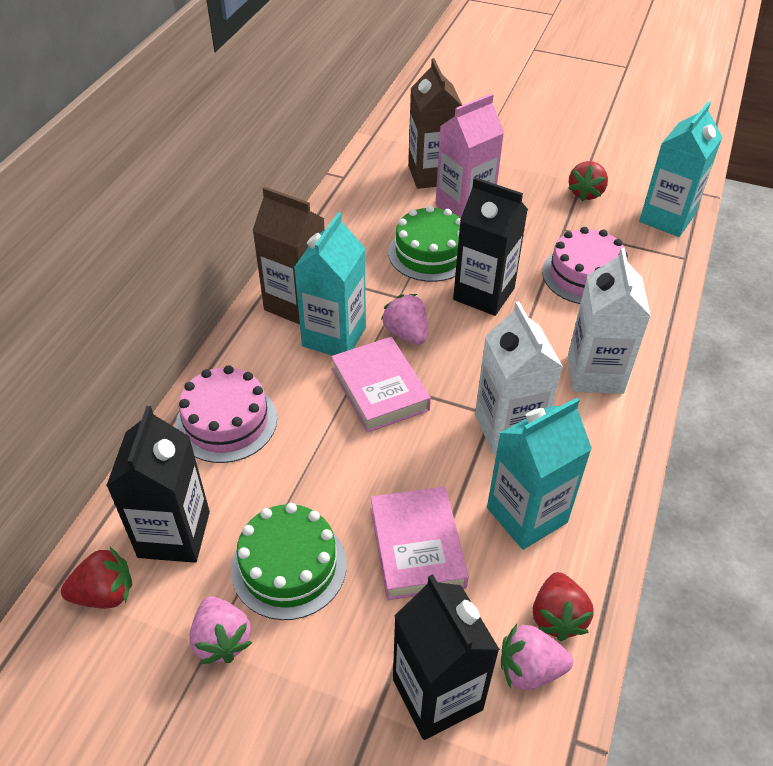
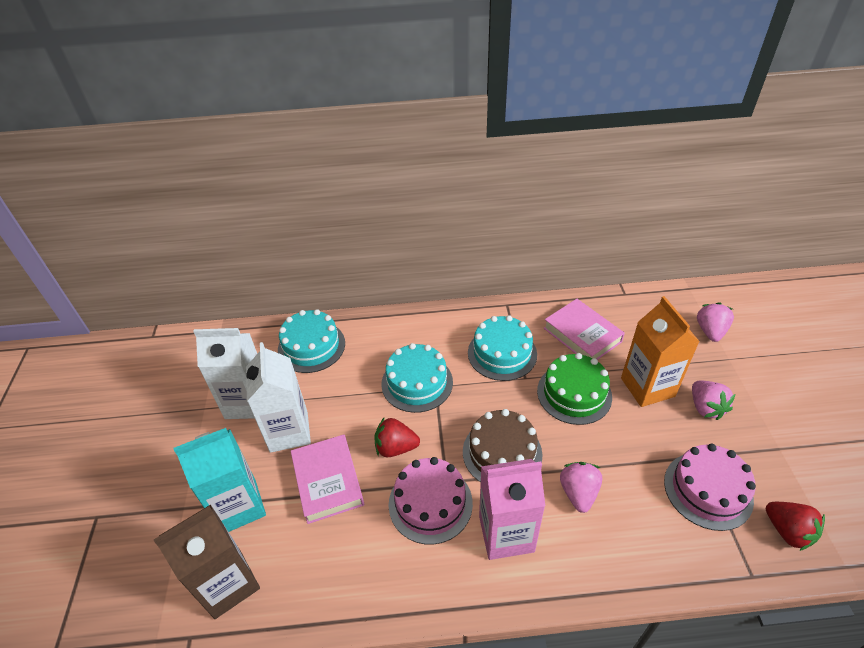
black carton: 3 -> 0
brown cake: 0 -> 1
brown carton: 2 -> 1
green cake: 2 -> 1
orange carton: 0 -> 1
red strawberry: 3 -> 2
turquoise cake: 0 -> 3
turquoise carton: 3 -> 1

